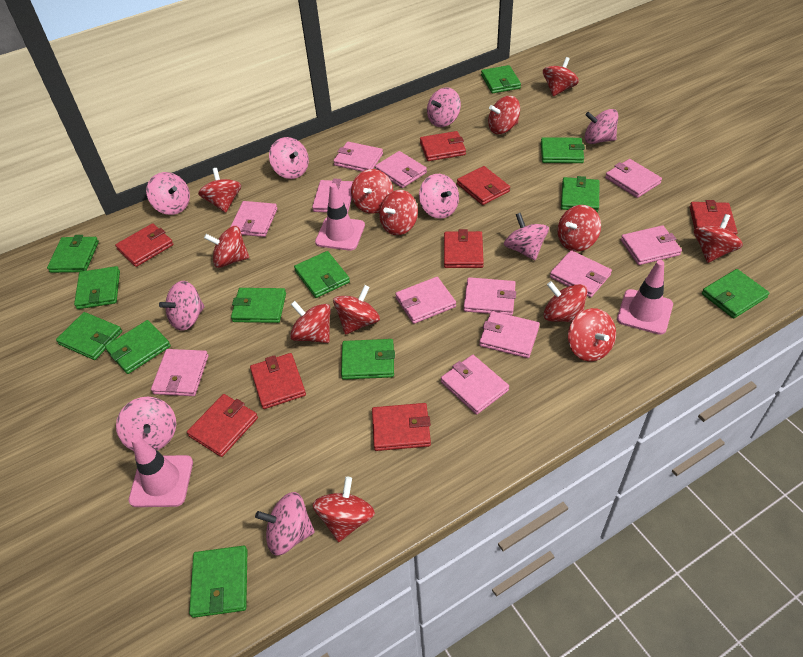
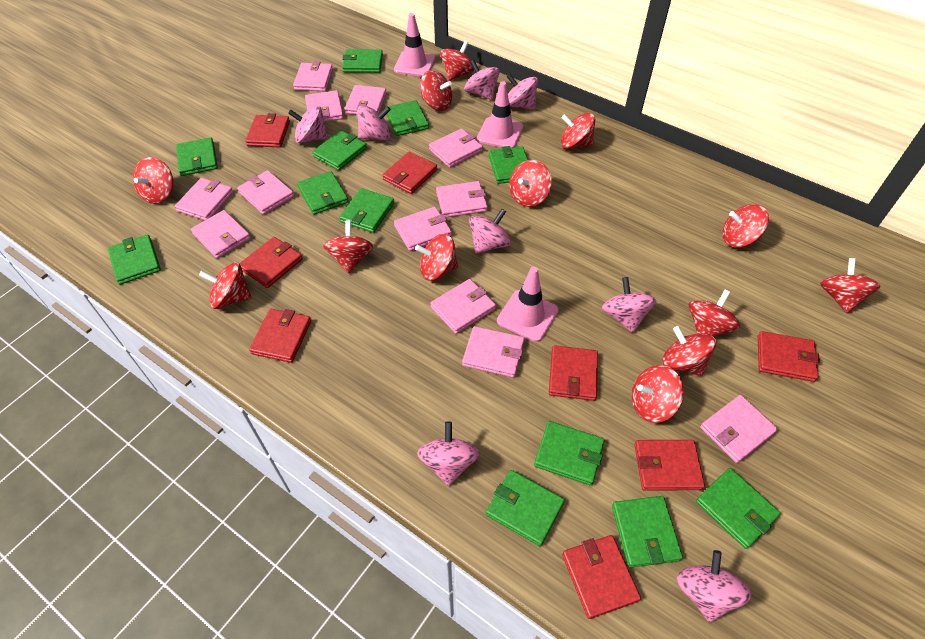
pink spinning top: 9 -> 8

